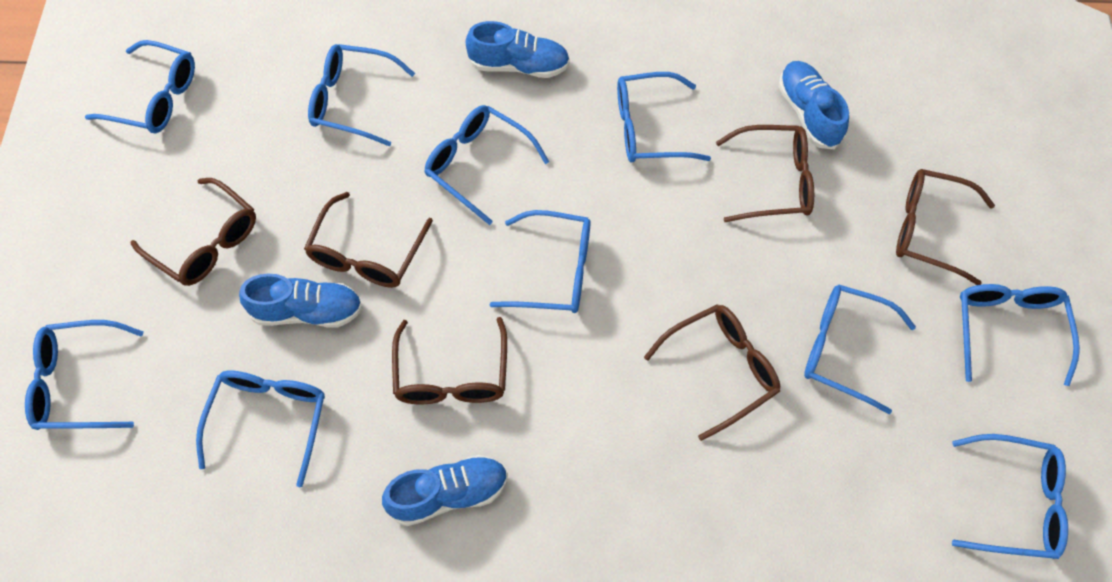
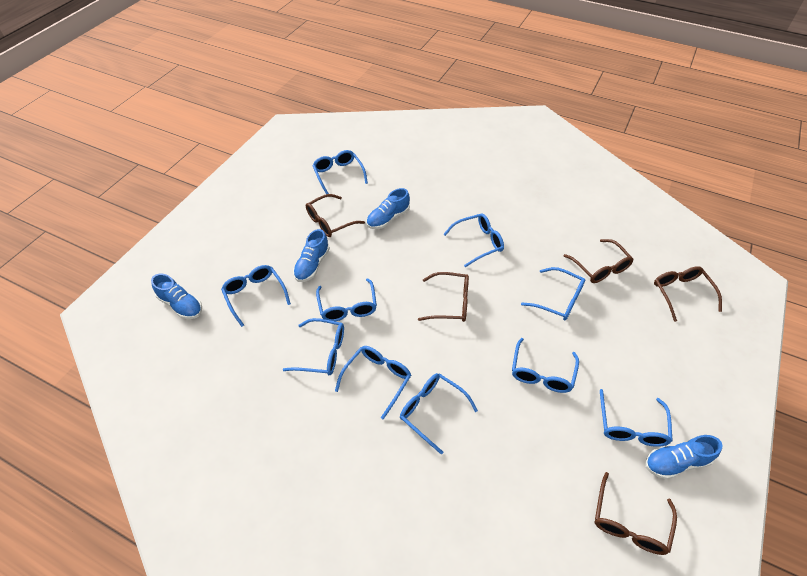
brown glasses: 6 -> 5

